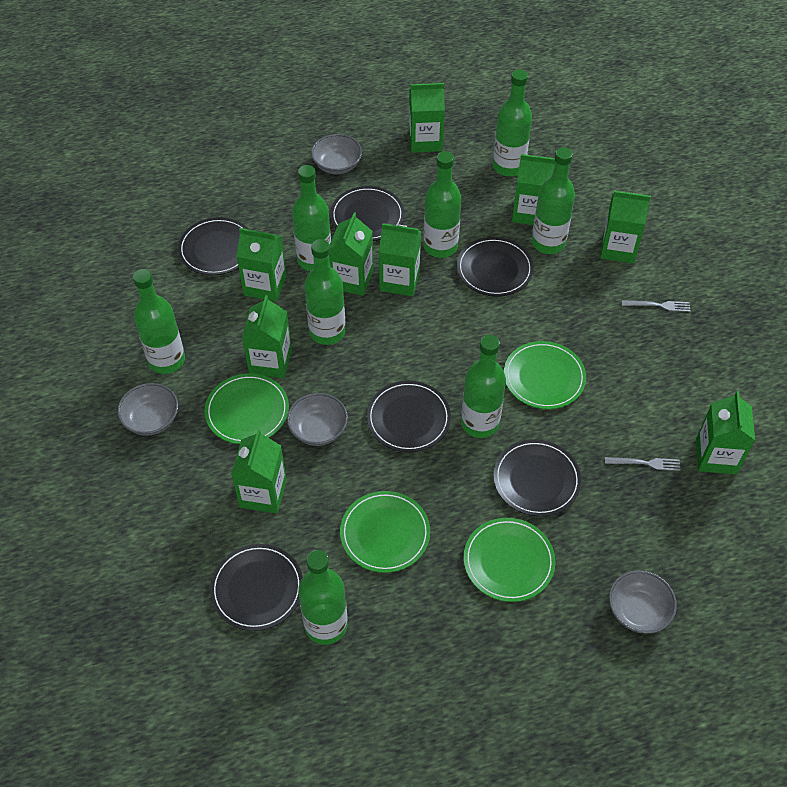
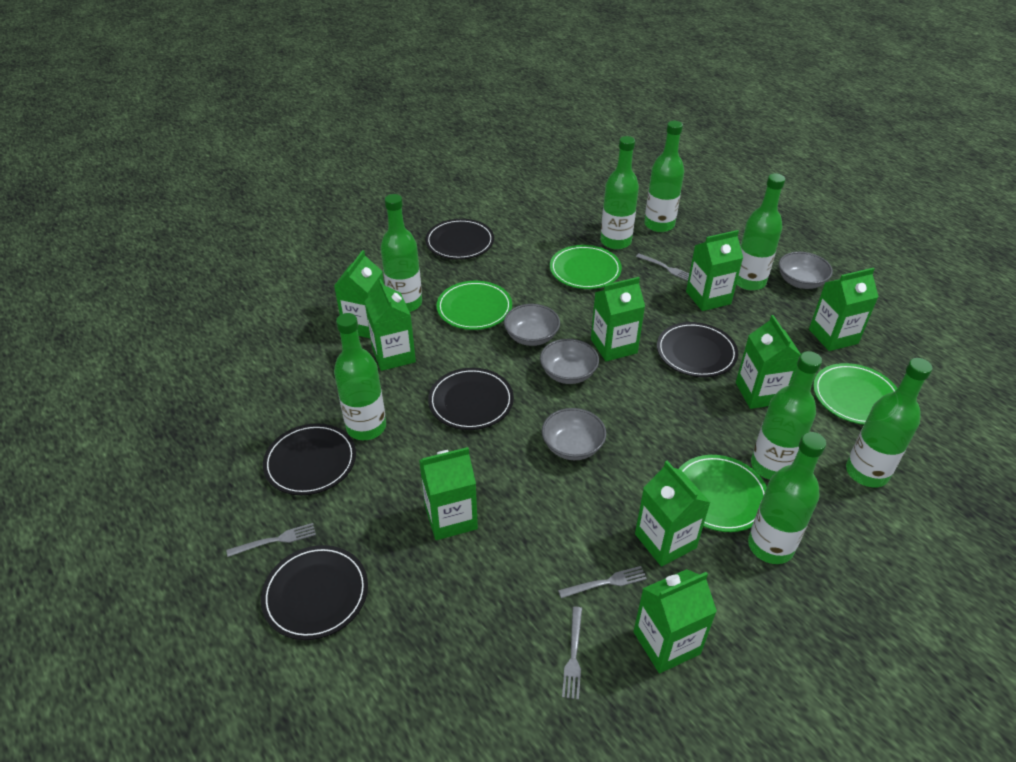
black plate: 6 -> 5
grey fork: 2 -> 4

